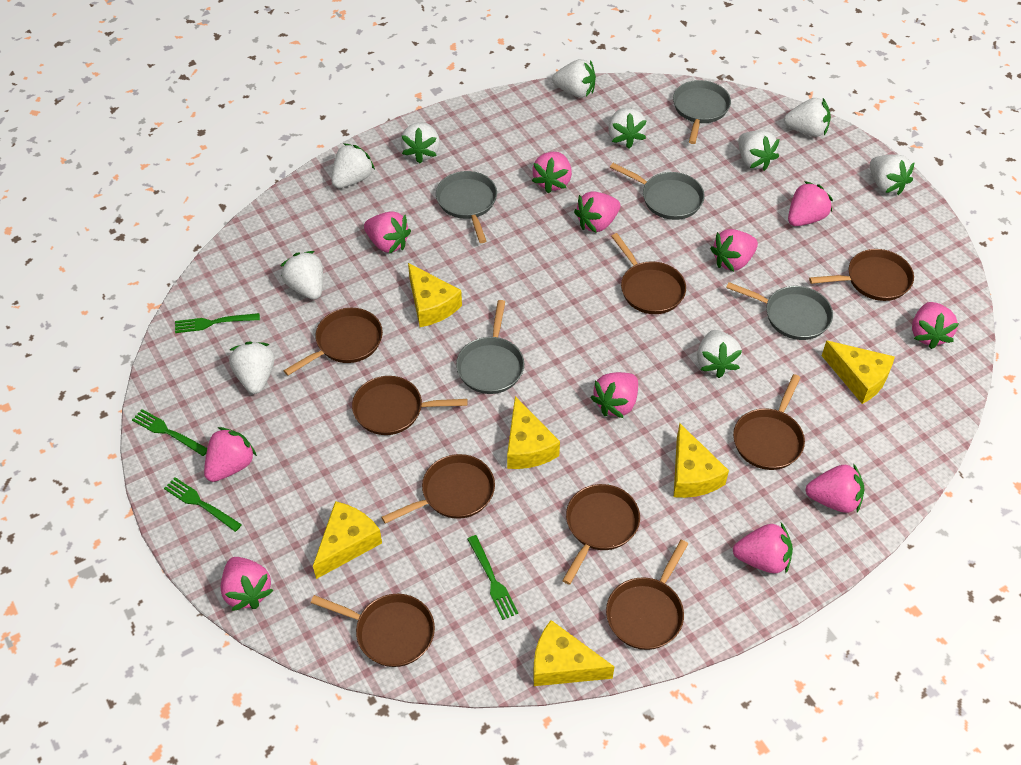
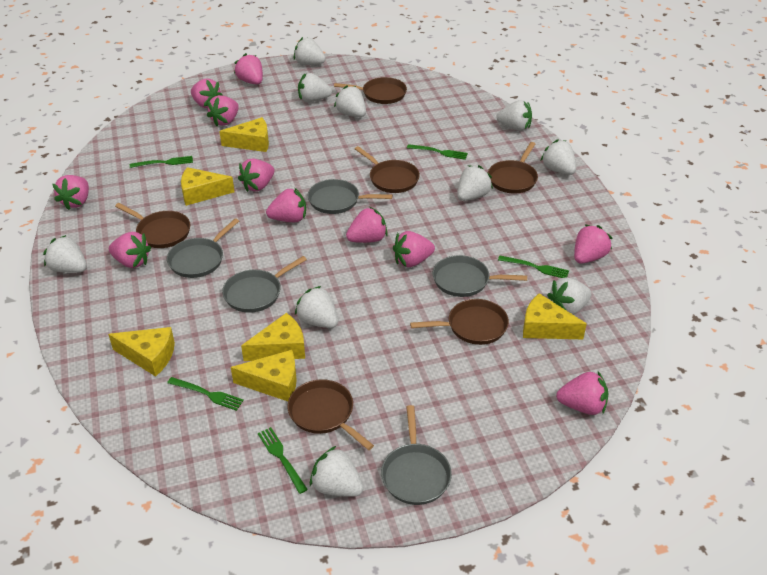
brown pan: 9 -> 6
green fork: 4 -> 5

